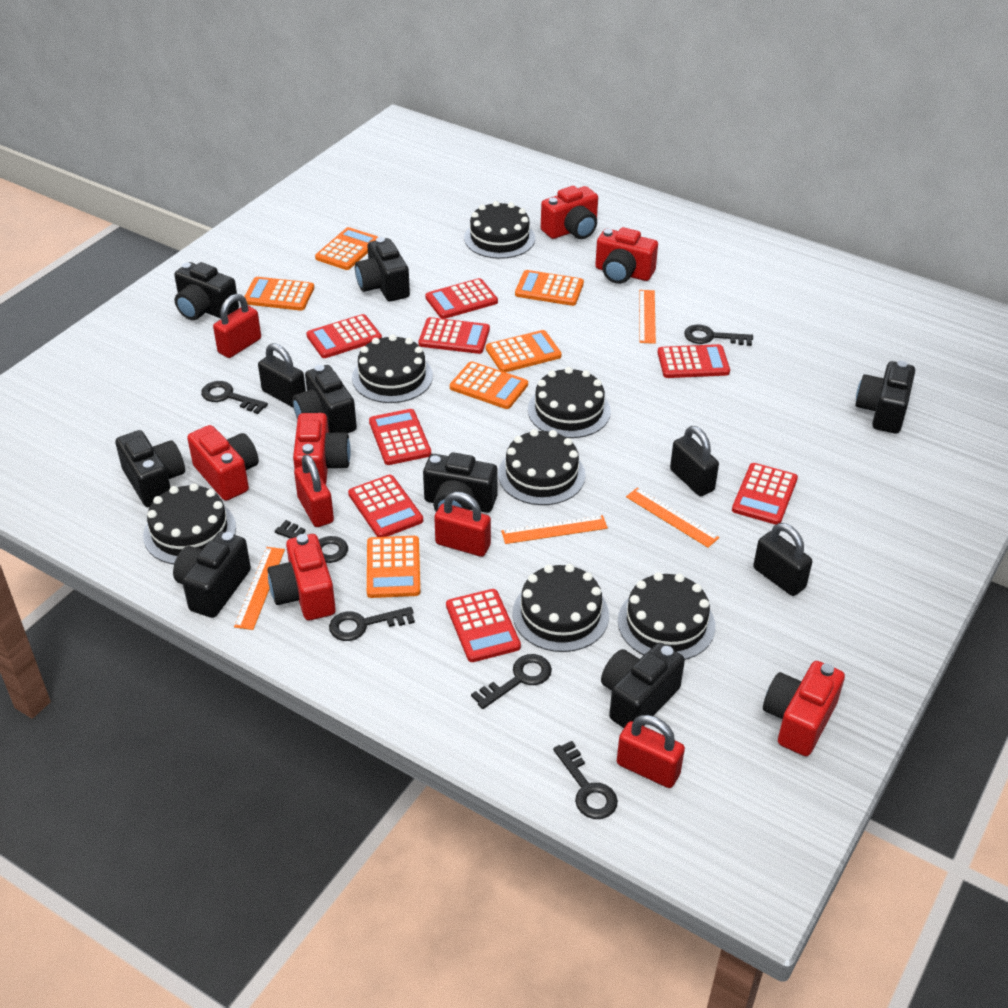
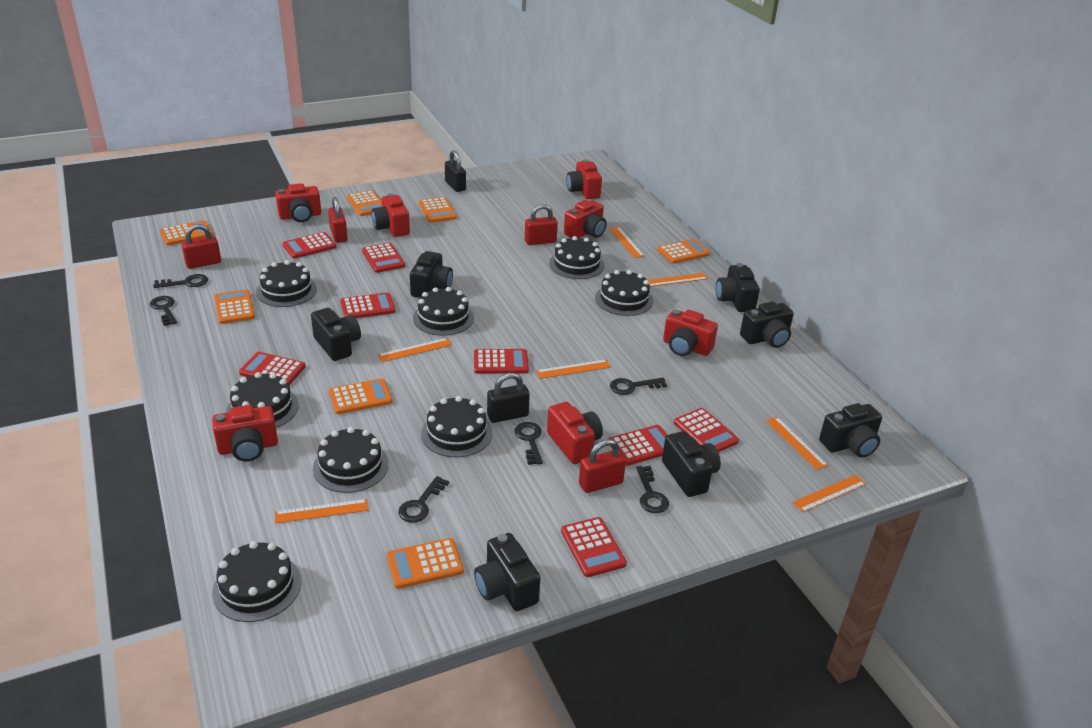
black cake: 7 -> 8
black camera: 8 -> 7
black padlock: 3 -> 2
orange calculator: 6 -> 7
orange ruler: 4 -> 7
red camera: 6 -> 7

